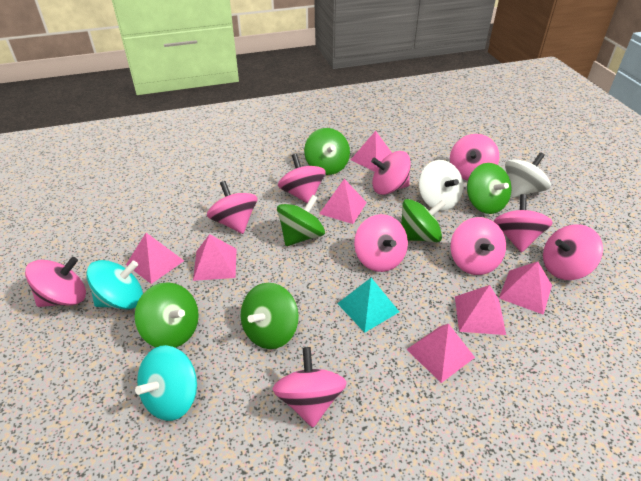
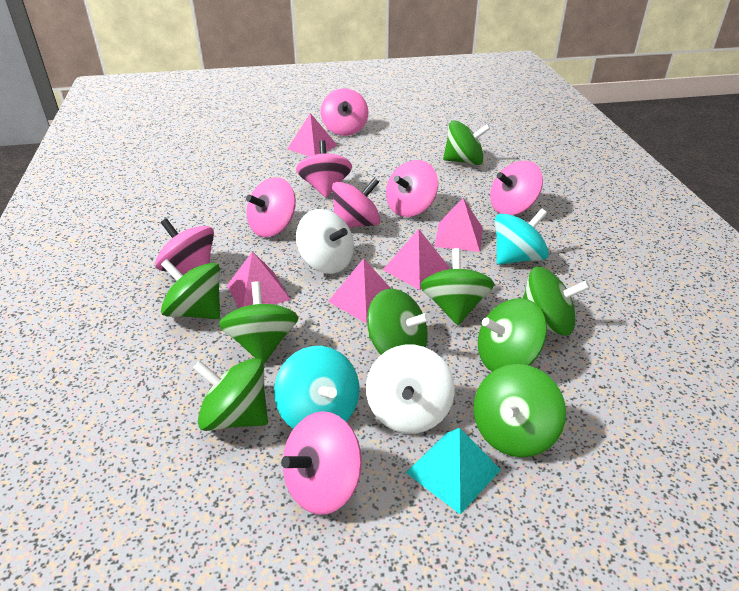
green spinning top: 6 -> 9
pink pyramid: 7 -> 5
pink spinning top: 10 -> 8

